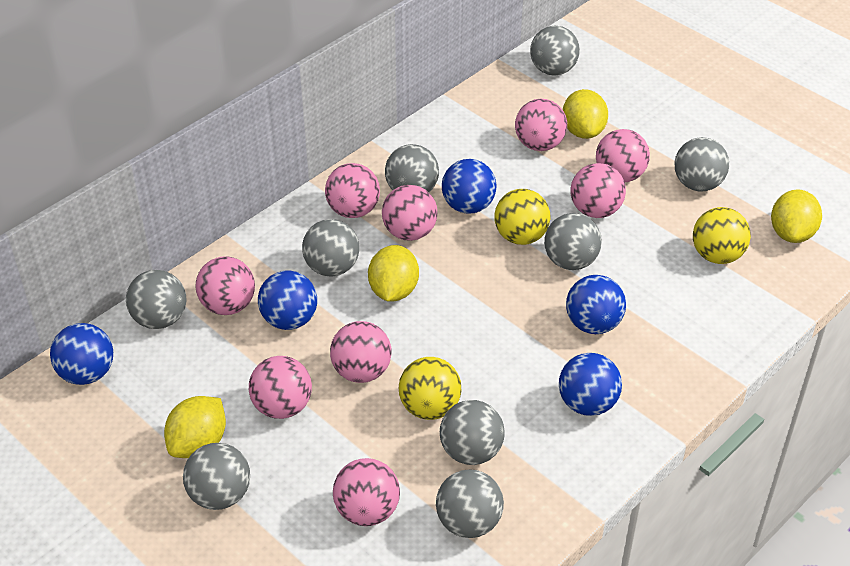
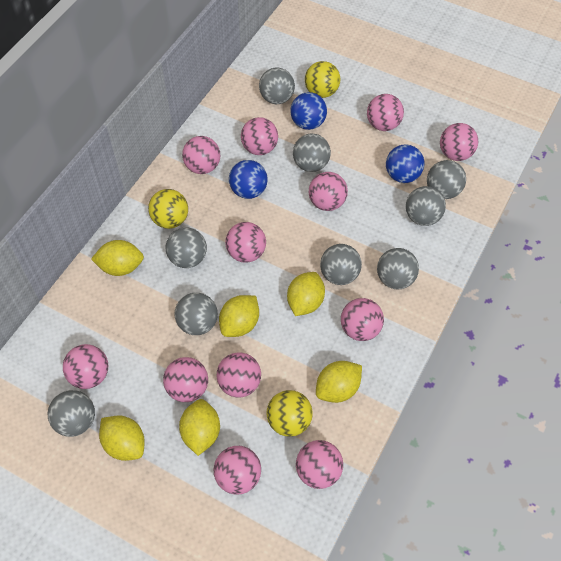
blue ball: 5 -> 3
pink ball: 9 -> 12
yellow lemon: 4 -> 6

